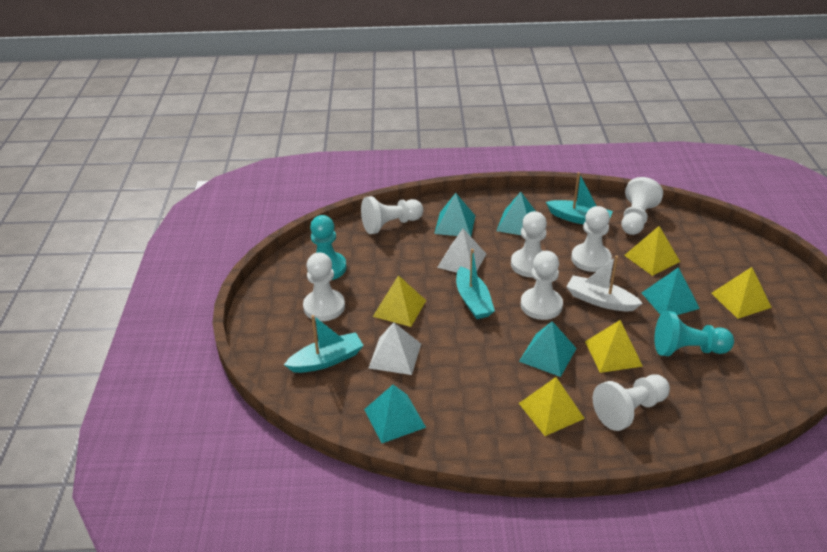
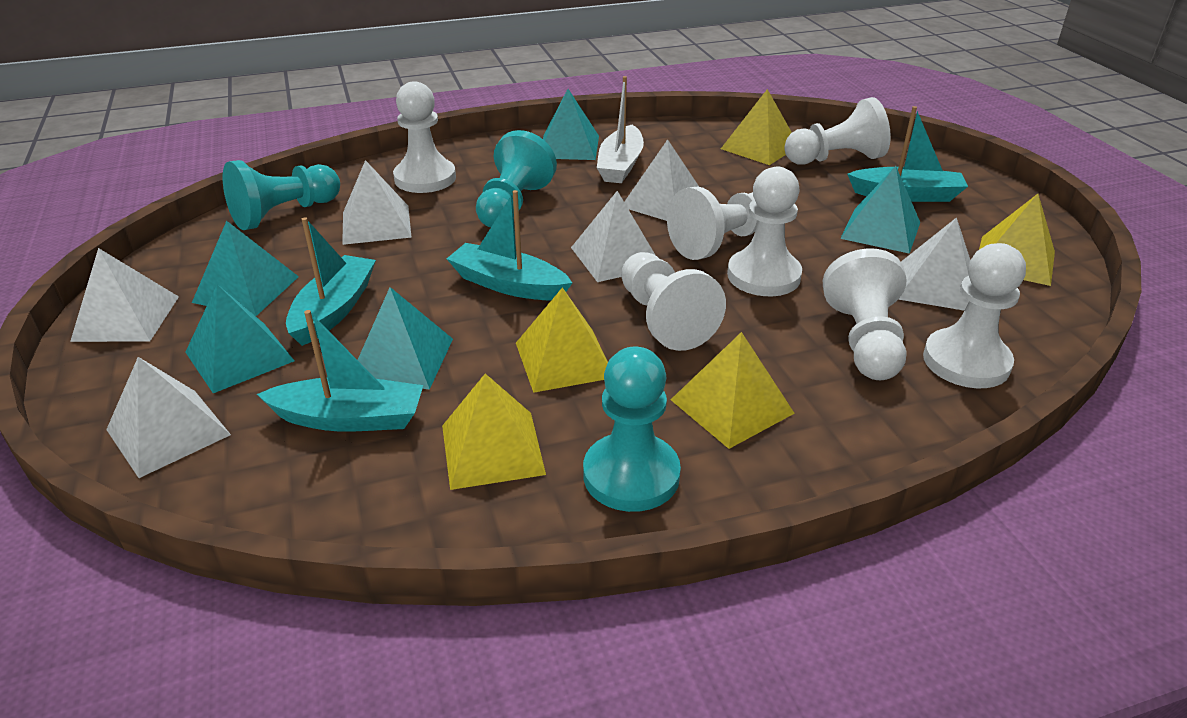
turquoise boat: 3 -> 4
turquoise pawn: 2 -> 3
white pyramid: 2 -> 6

